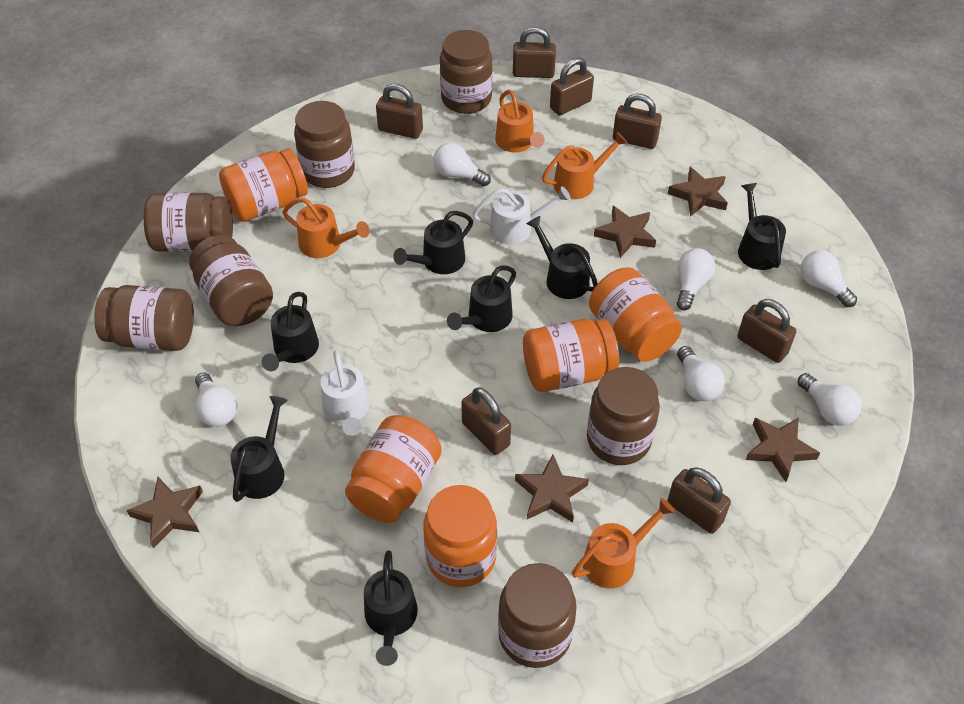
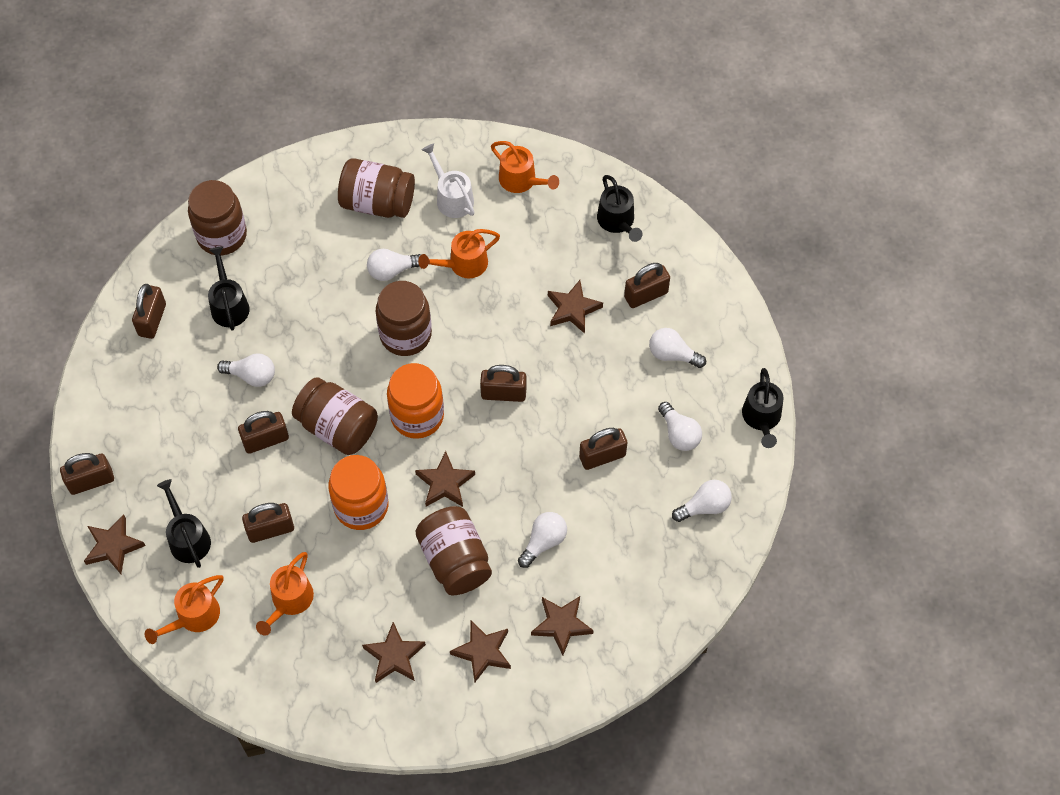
black watering can: 7 -> 4
brown jar: 7 -> 5
brown star: 5 -> 6
orange jar: 5 -> 2
white watering can: 2 -> 1

